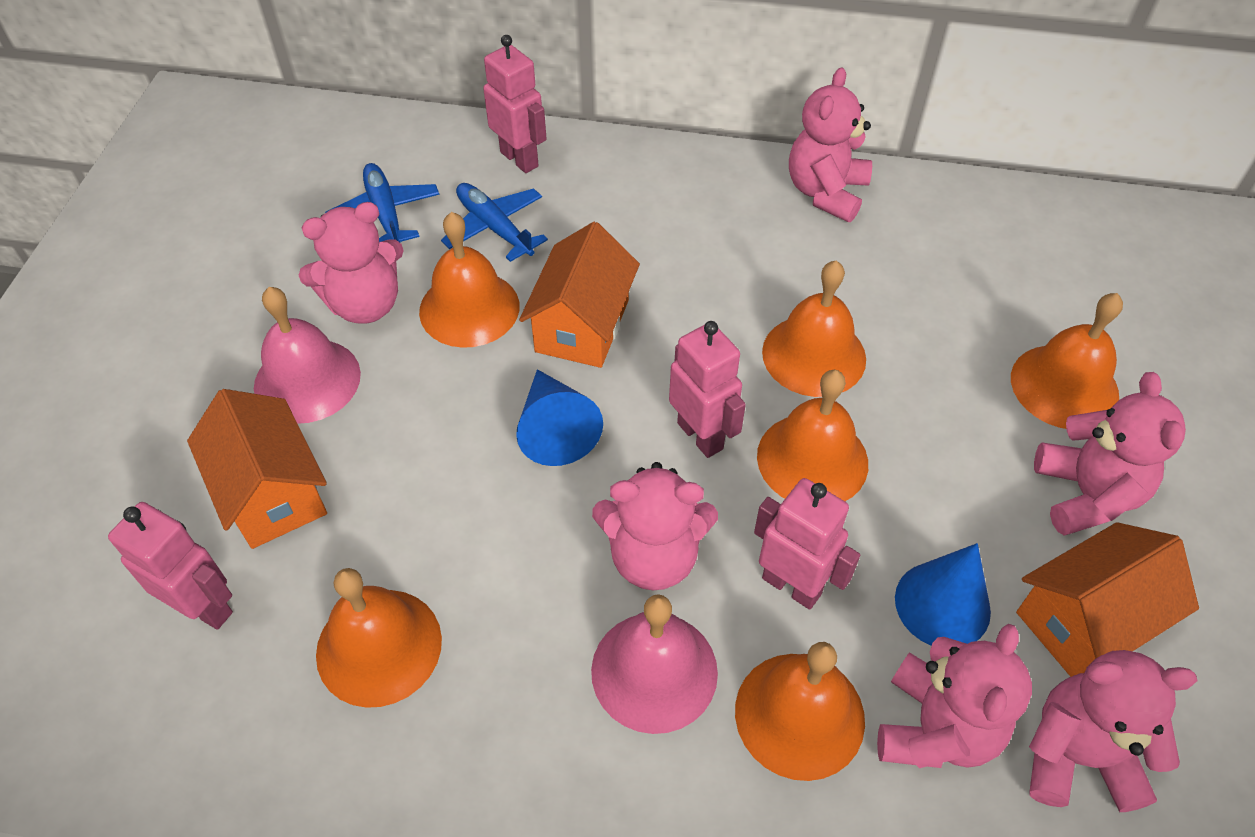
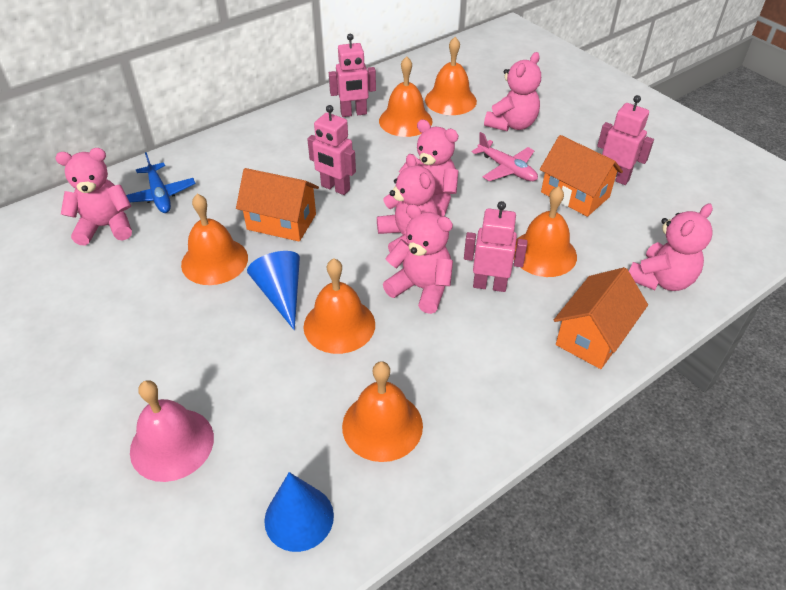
blue plane: 2 -> 1
pink bell: 2 -> 1
pink plane: 0 -> 1

